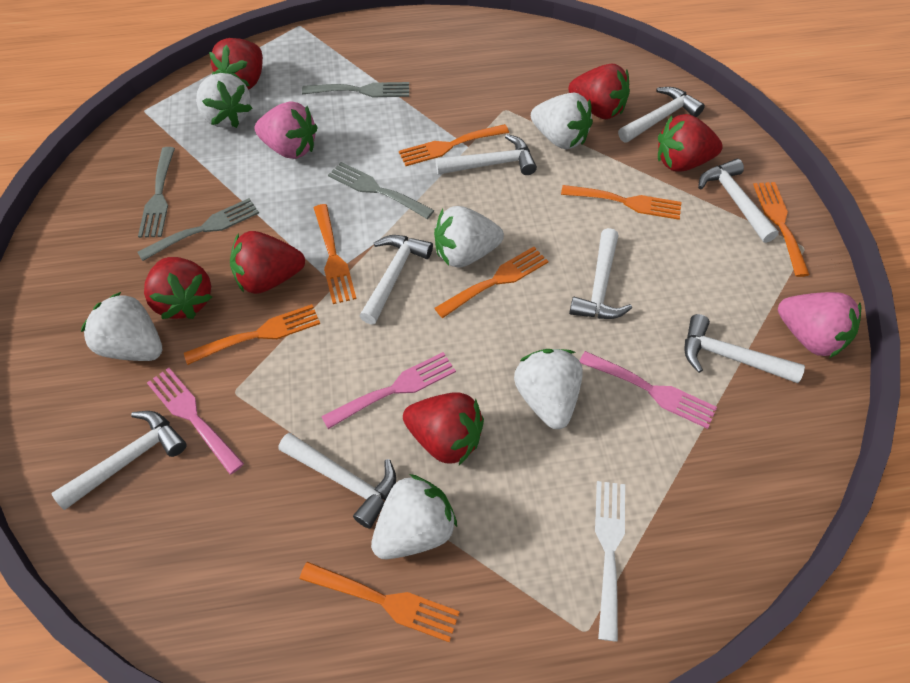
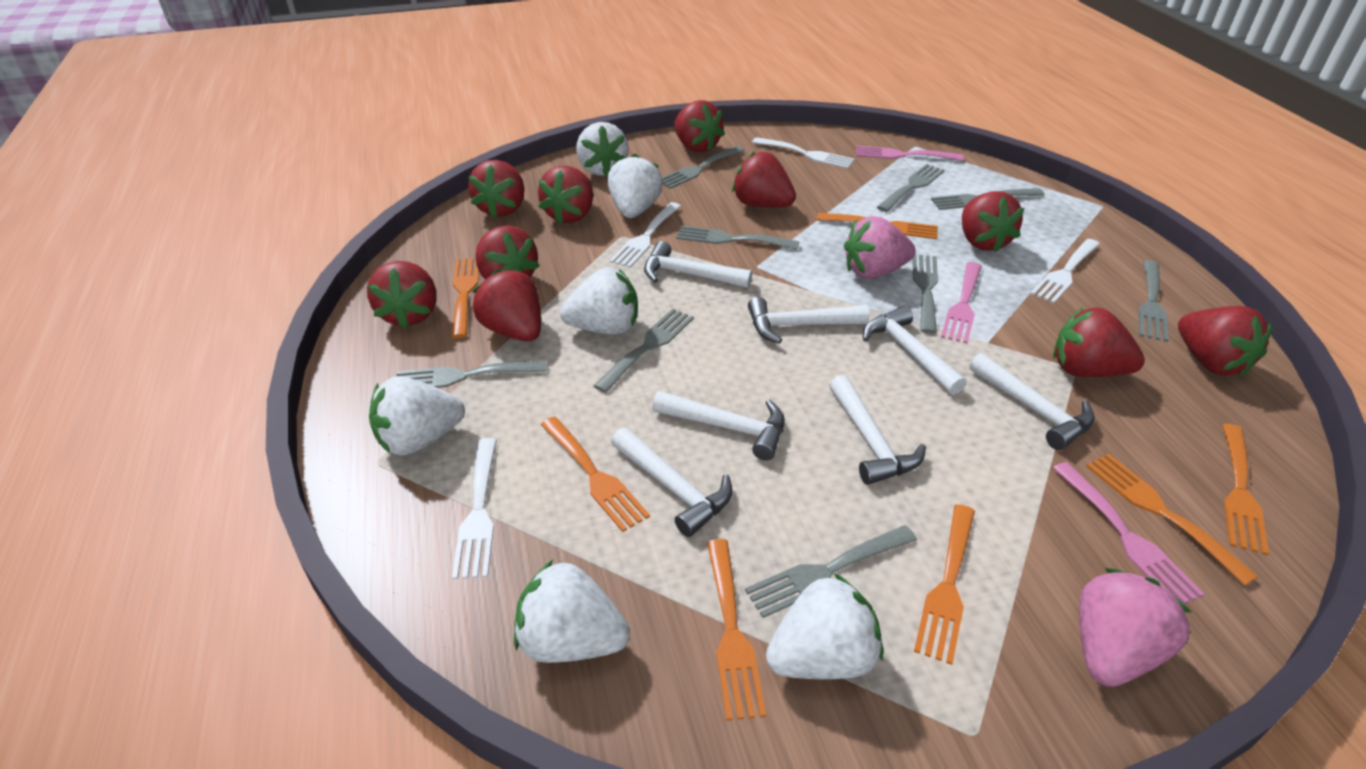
grey fork: 4 -> 9
red strawberry: 6 -> 10
white fork: 1 -> 4
white hammer: 8 -> 7

